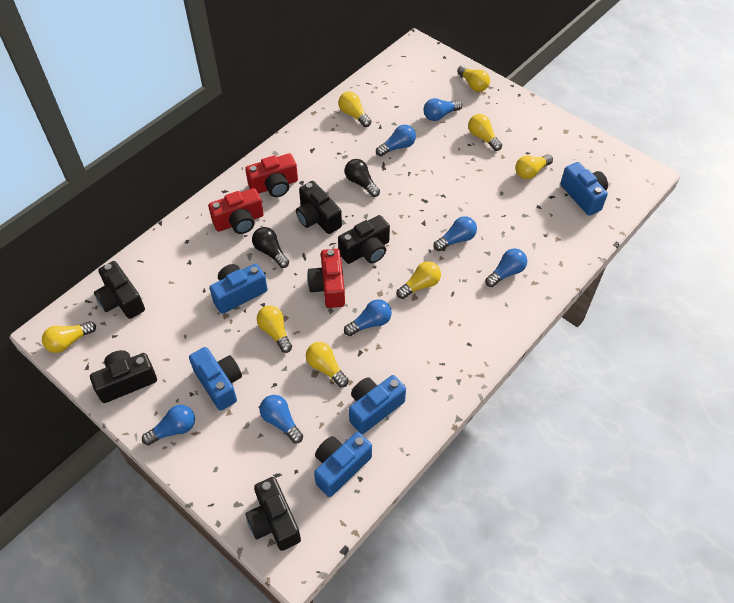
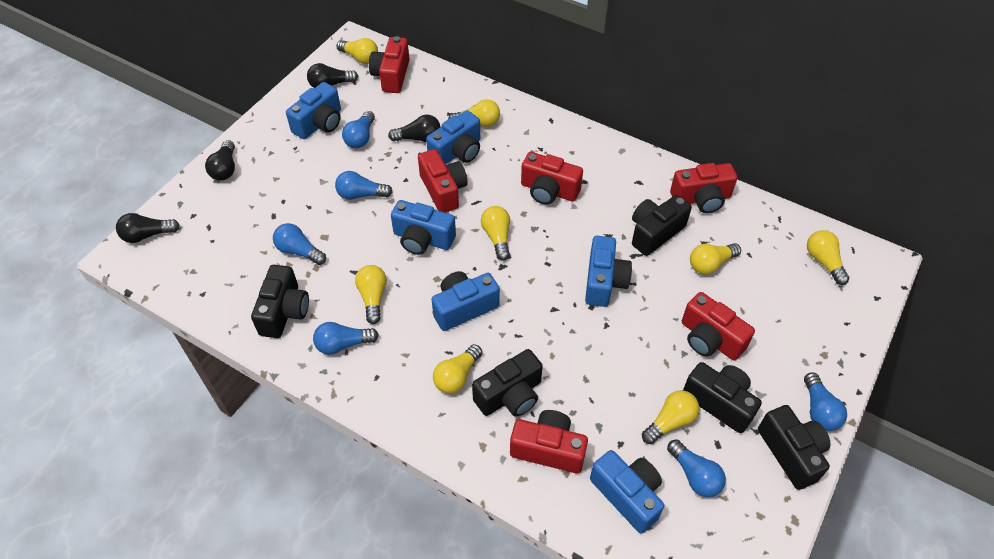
black light bulb: 2 -> 4
blue camera: 5 -> 6
blue light bulb: 7 -> 6
red camera: 3 -> 6

